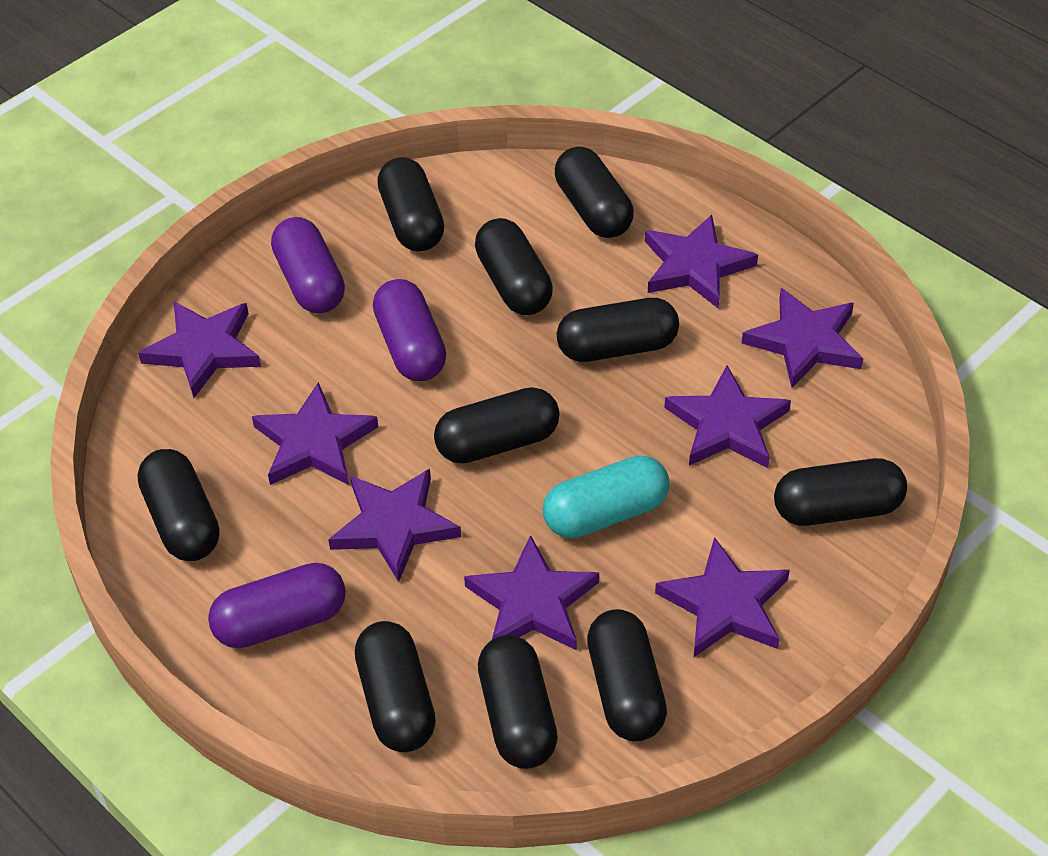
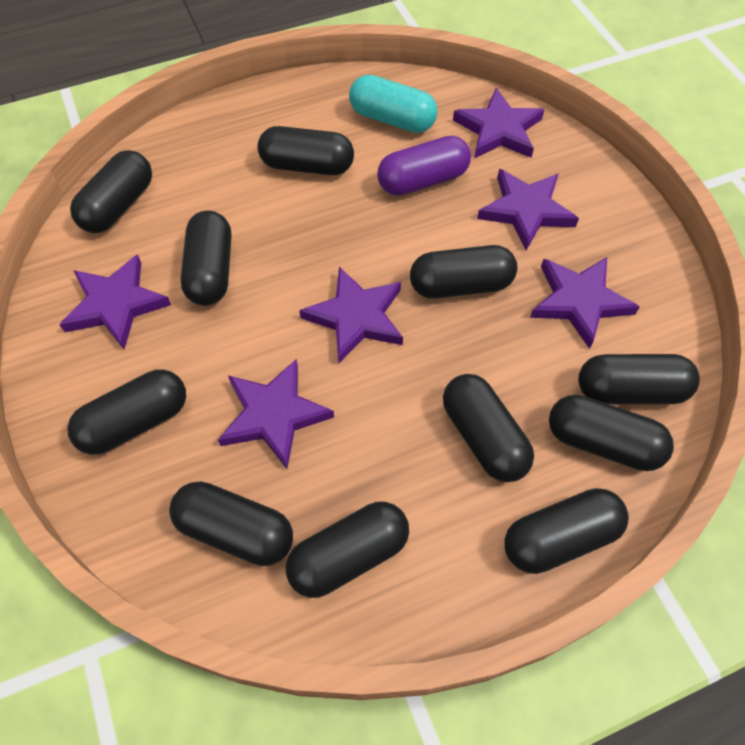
black capsule: 10 -> 11
purple capsule: 3 -> 1
purple star: 8 -> 6

